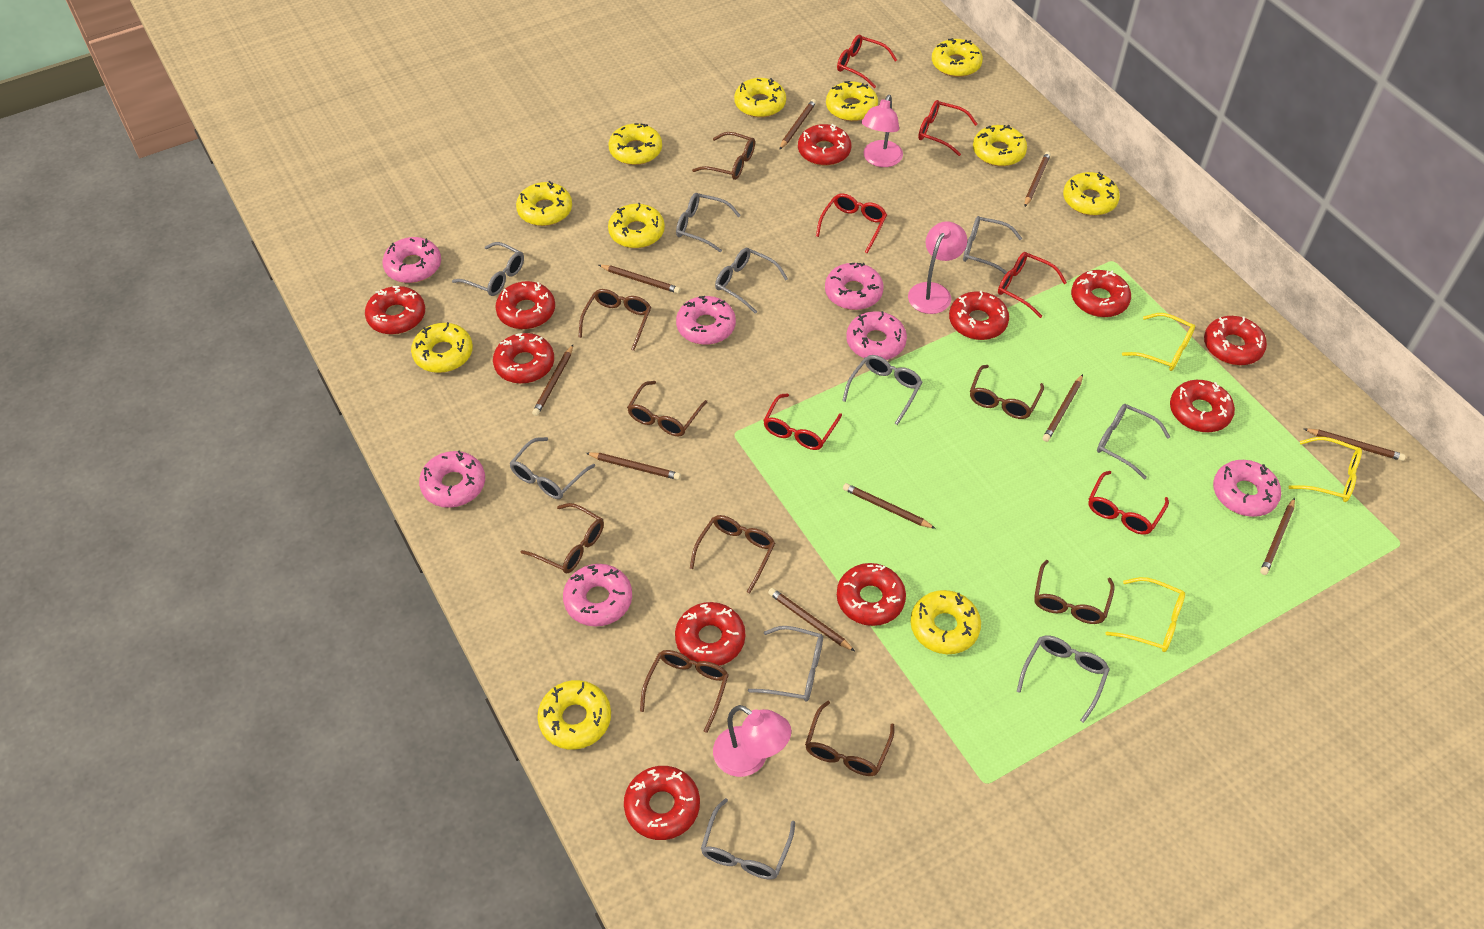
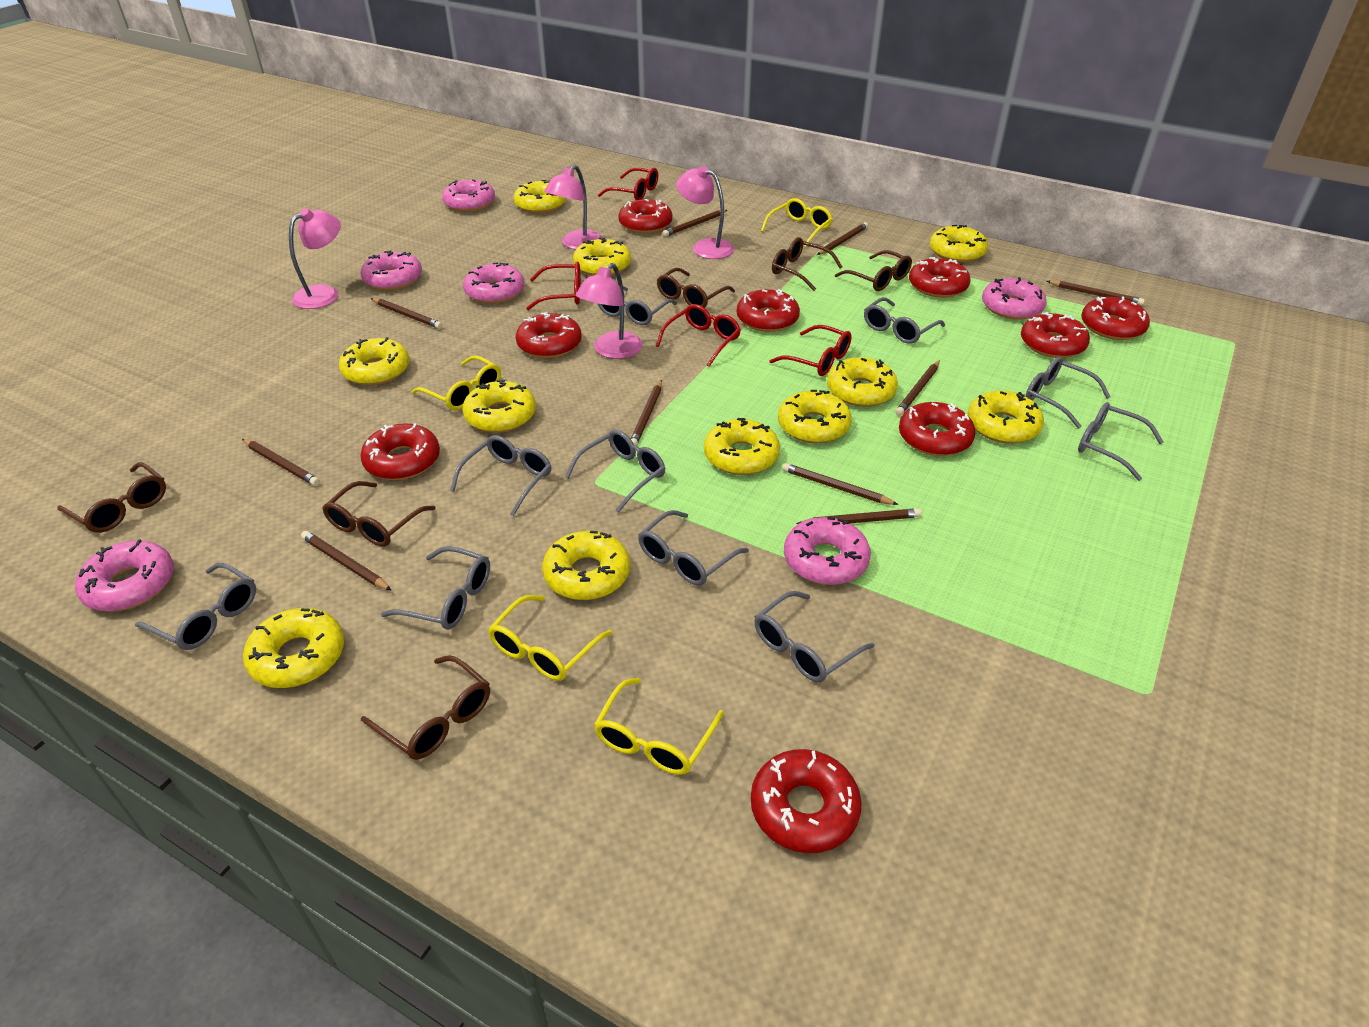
brown glasses: 9 -> 6
pink donut: 7 -> 6
pink lamp: 3 -> 4
red donut: 11 -> 9
red glasses: 6 -> 4
yellow glasses: 3 -> 4

